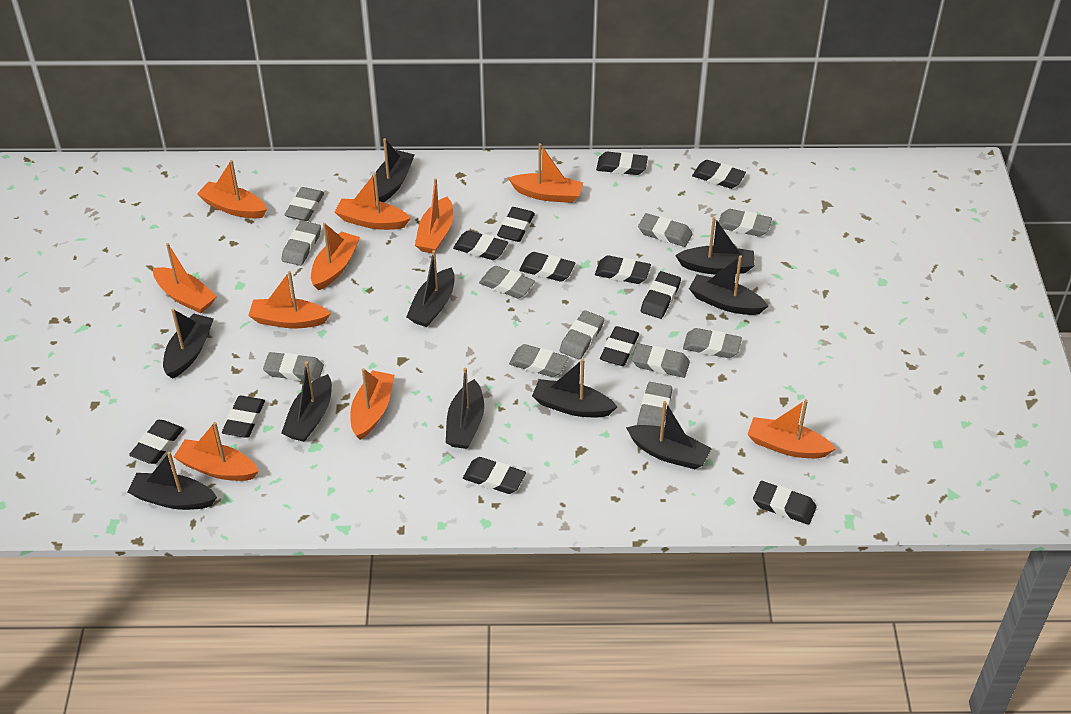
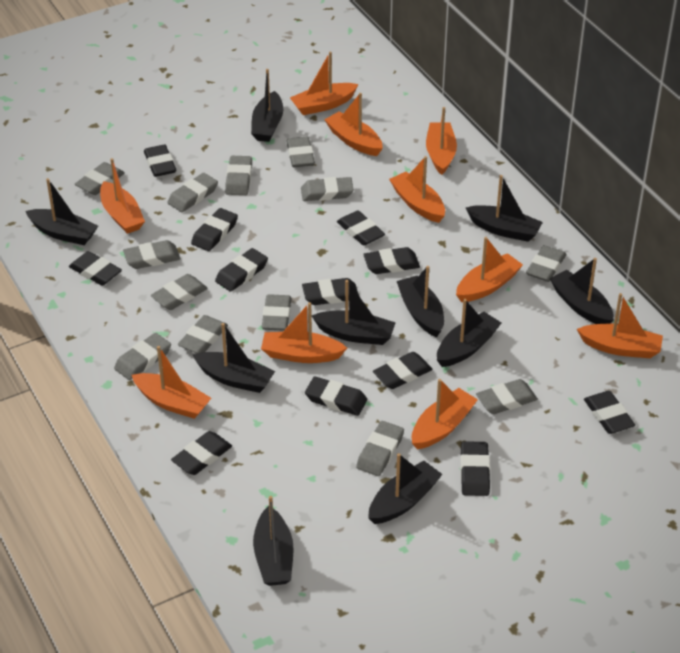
grey eraser: 11 -> 13

